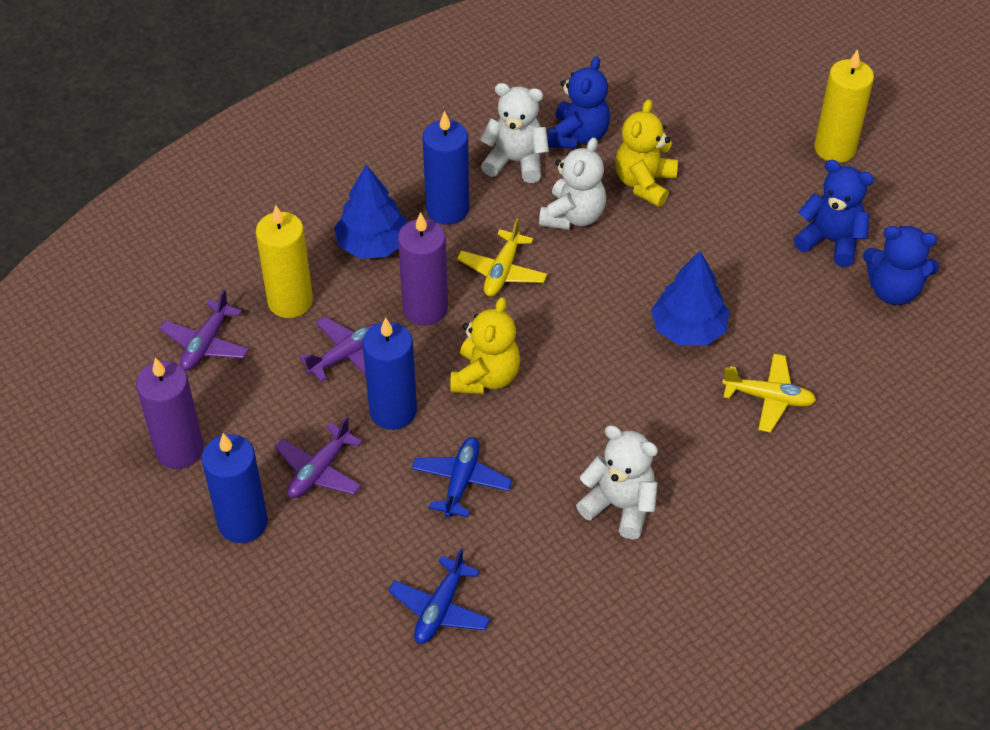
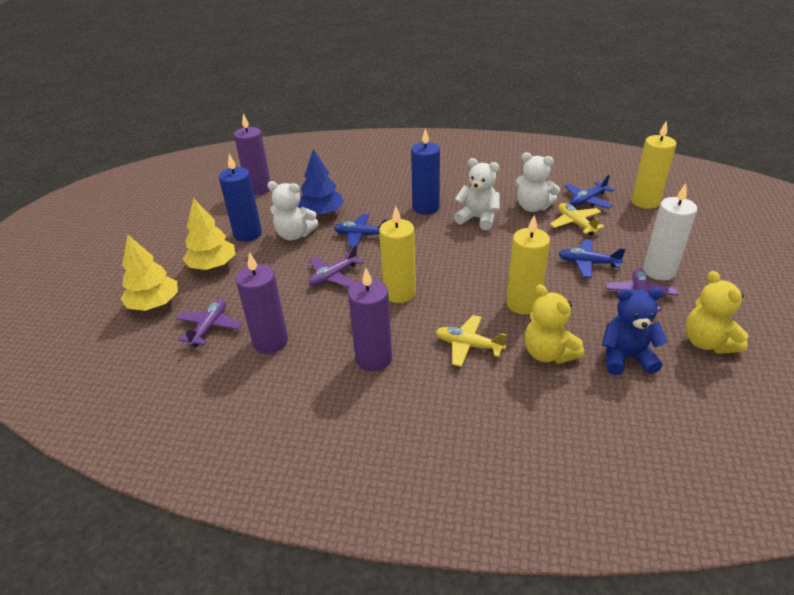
blue candle: 3 -> 2
blue plane: 2 -> 3
blue teddy bear: 3 -> 1
blue tree: 2 -> 1
purple candle: 2 -> 3
white candle: 0 -> 1
yellow candle: 2 -> 3
yellow tree: 0 -> 2

